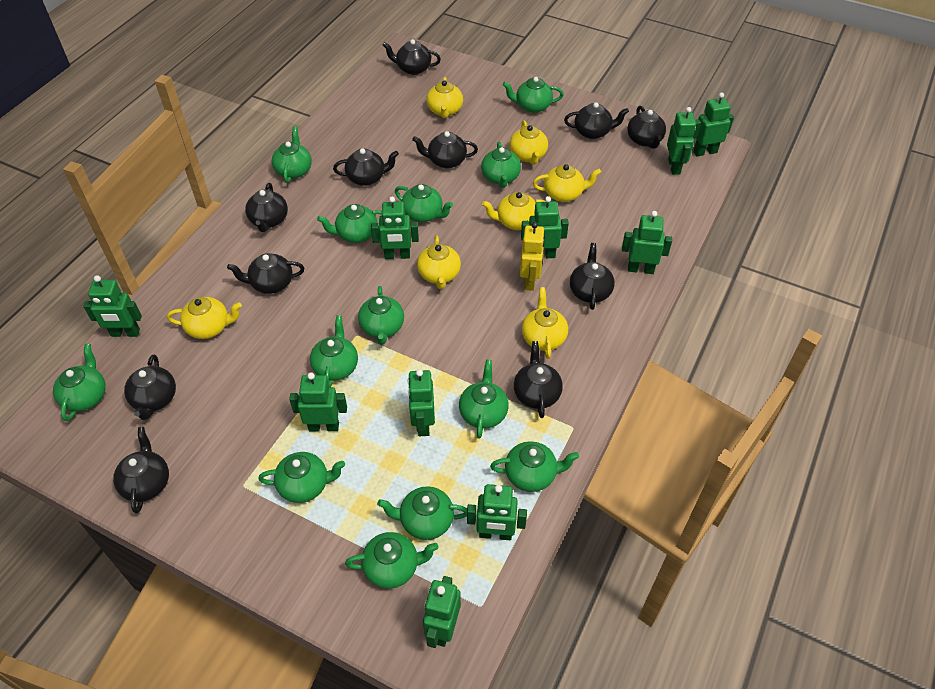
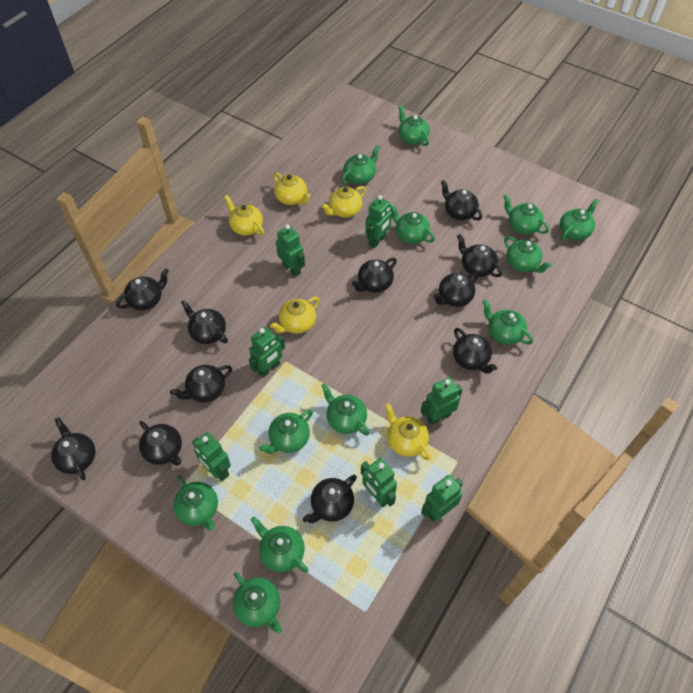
green robot: 10 -> 7
green teapot: 13 -> 12
yellow robot: 1 -> 0
yellow teapot: 7 -> 5

